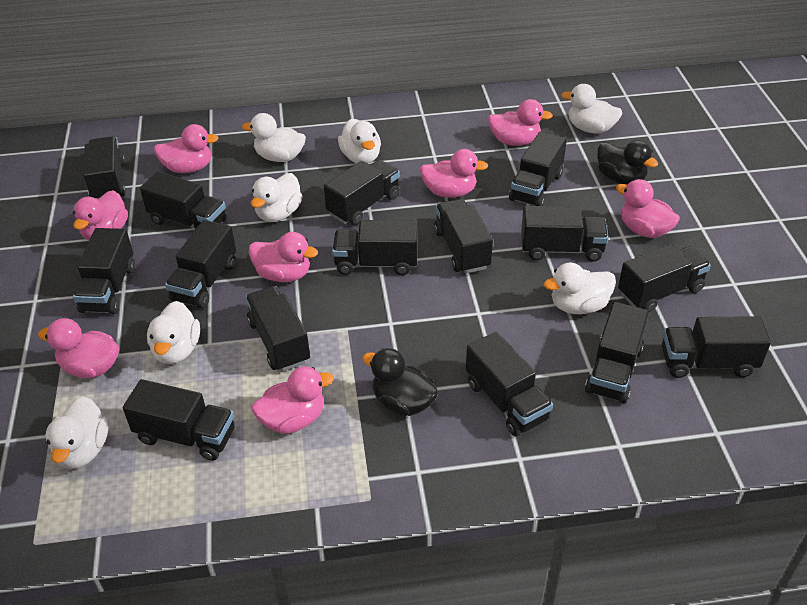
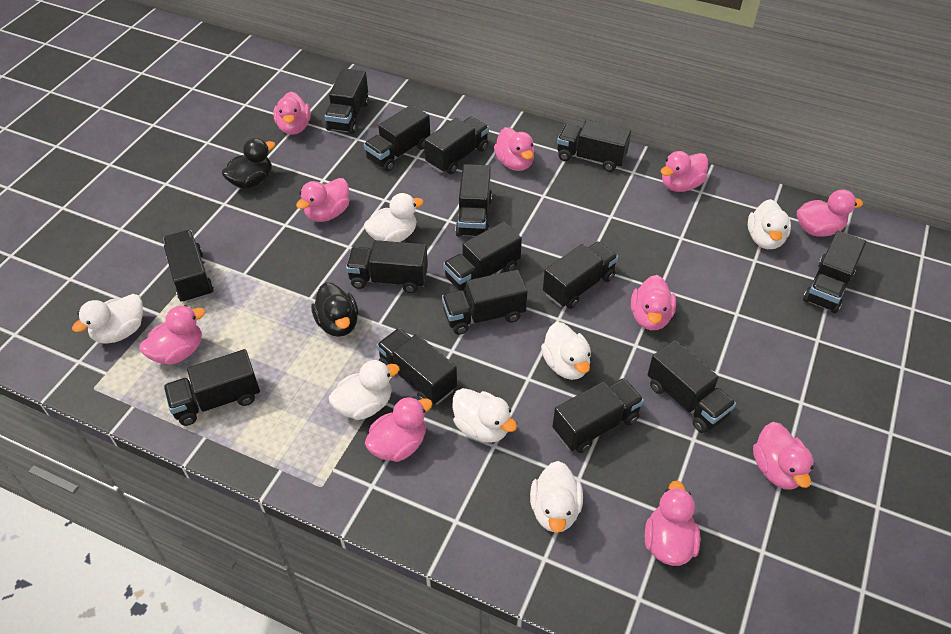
pink duck: 8 -> 10

